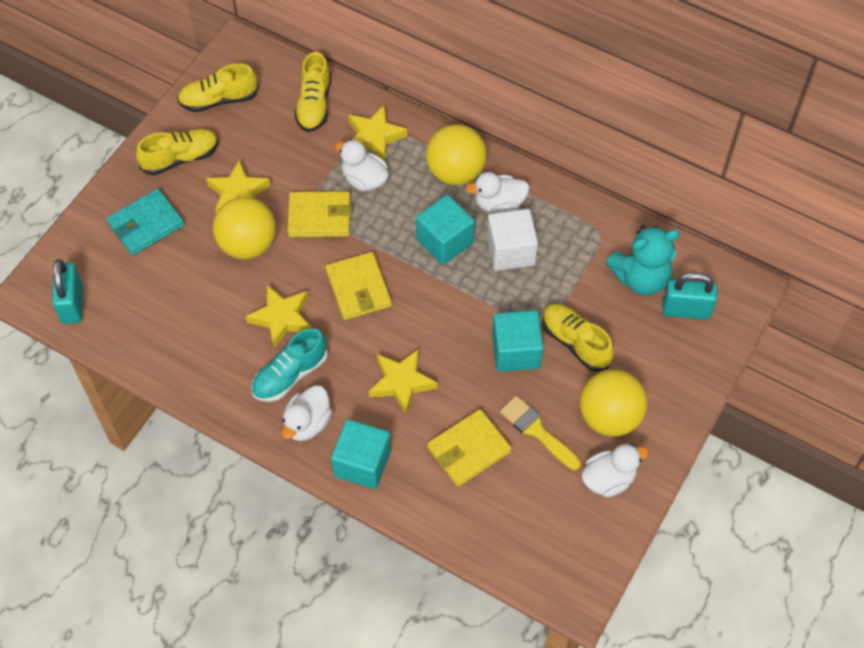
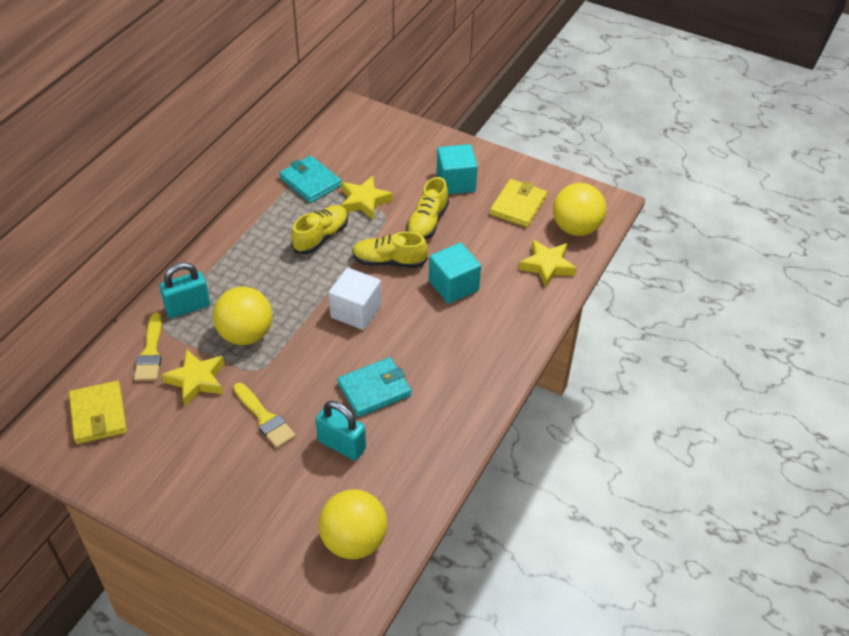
turquoise cube: 3 -> 2
turquoise shoe: 1 -> 0
turquoise teddy bear: 1 -> 0
turquoise wallet: 1 -> 2
white duck: 4 -> 0
yellow brush: 1 -> 2
yellow shoe: 4 -> 3
yellow star: 4 -> 3
yellow wallet: 3 -> 2

